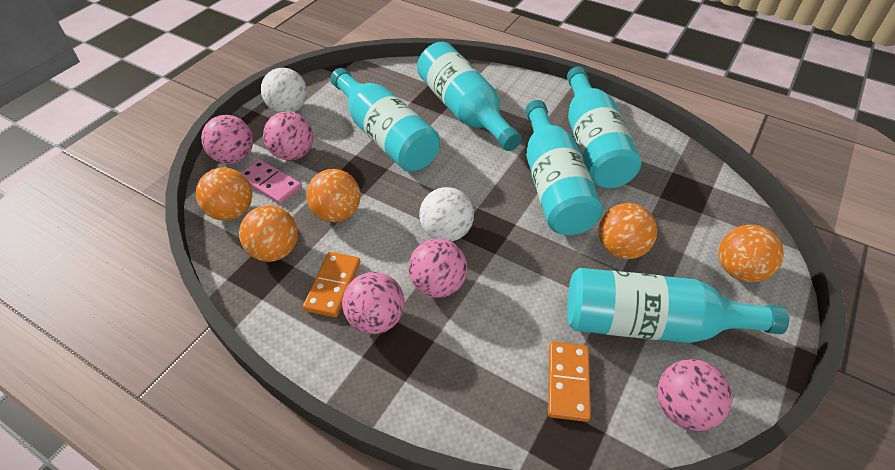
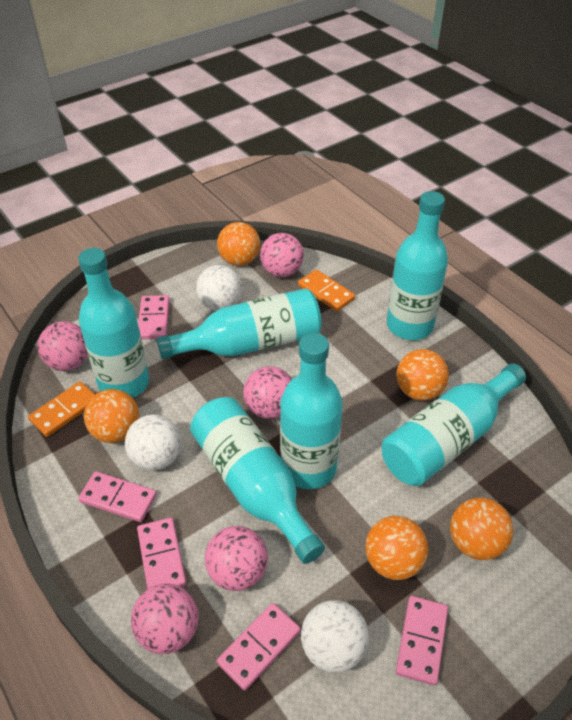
pink domino: 1 -> 5
turquoise bottle: 5 -> 6
white ball: 2 -> 3

